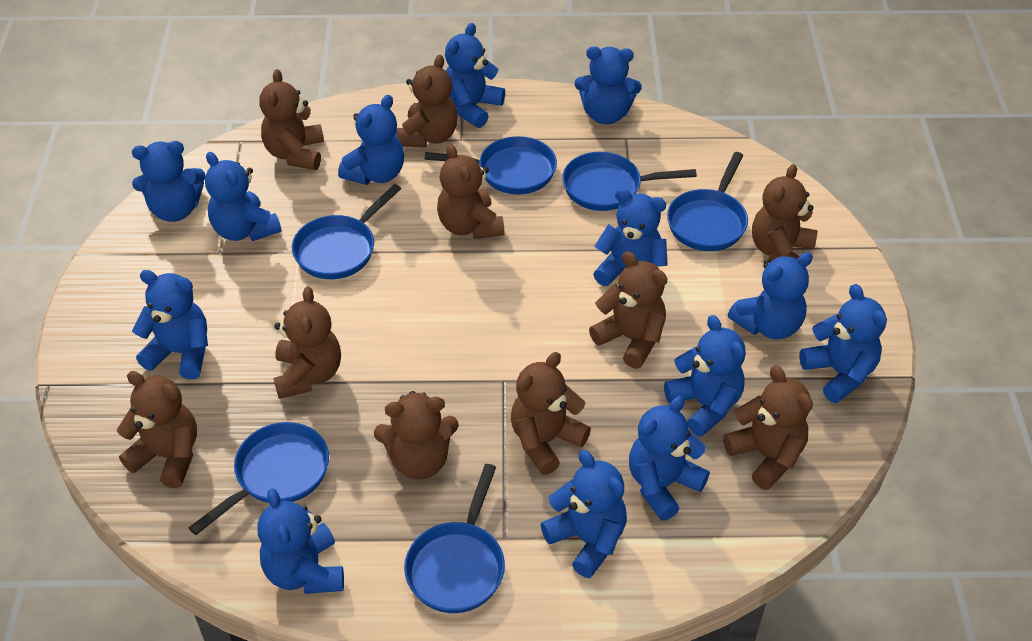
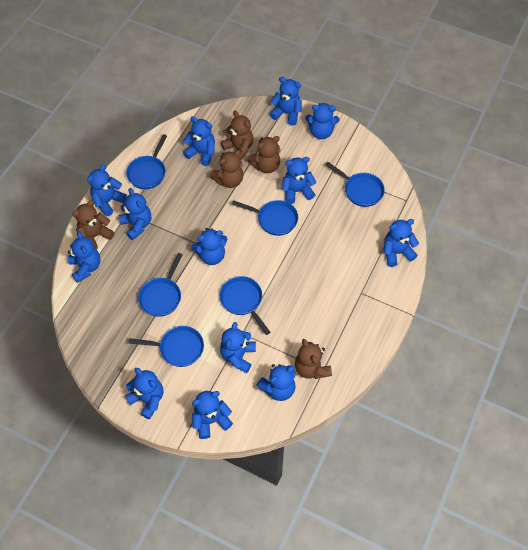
brown teddy bear: 10 -> 5

